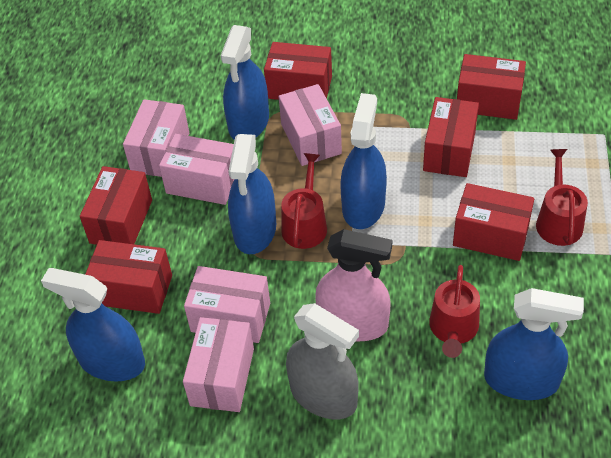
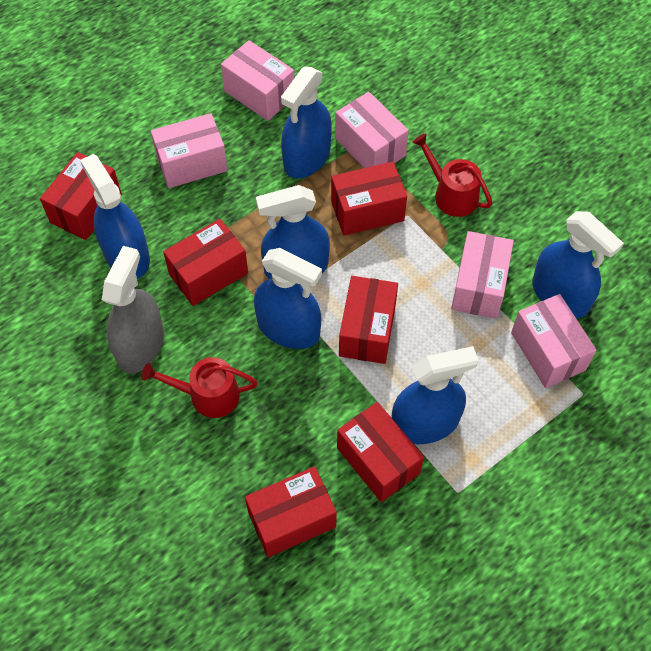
blue spray bottle: 5 -> 6
pink spray bottle: 1 -> 0
red watering can: 3 -> 2

